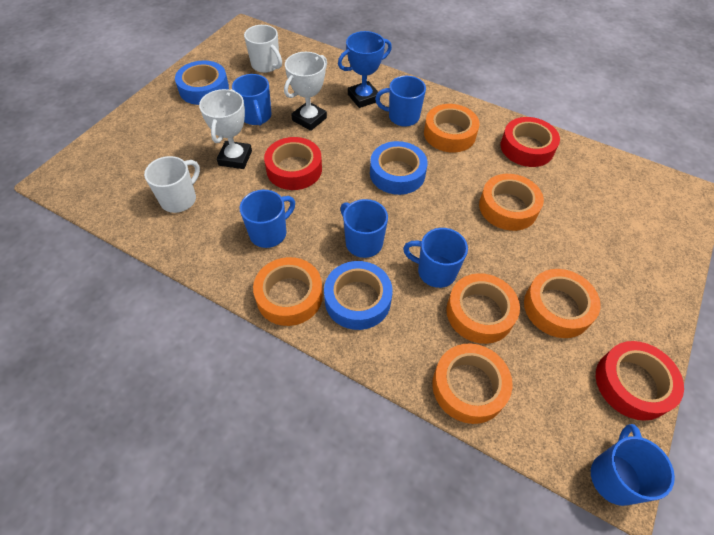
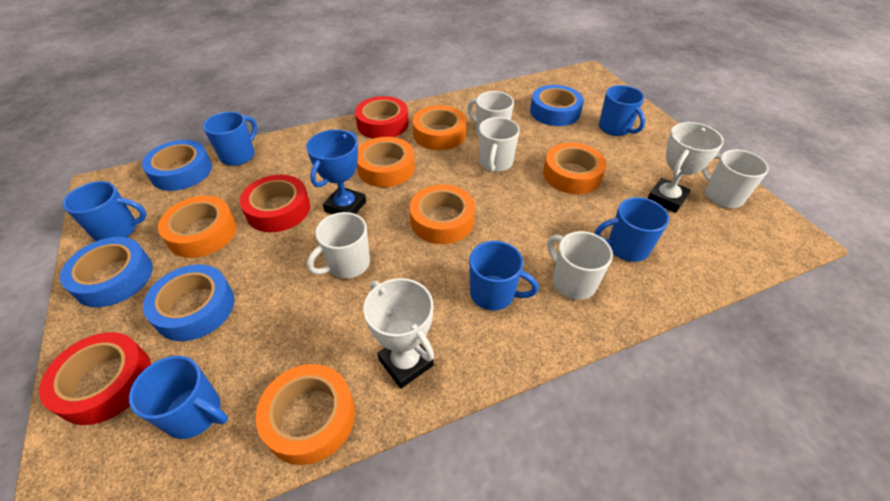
blue tape: 3 -> 4
white mug: 2 -> 5

